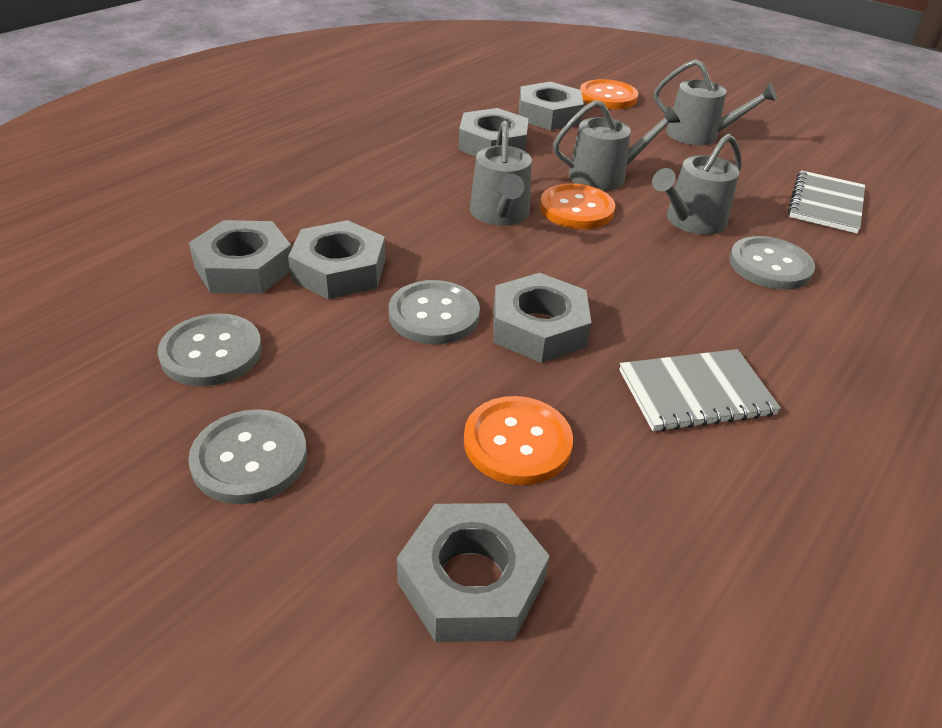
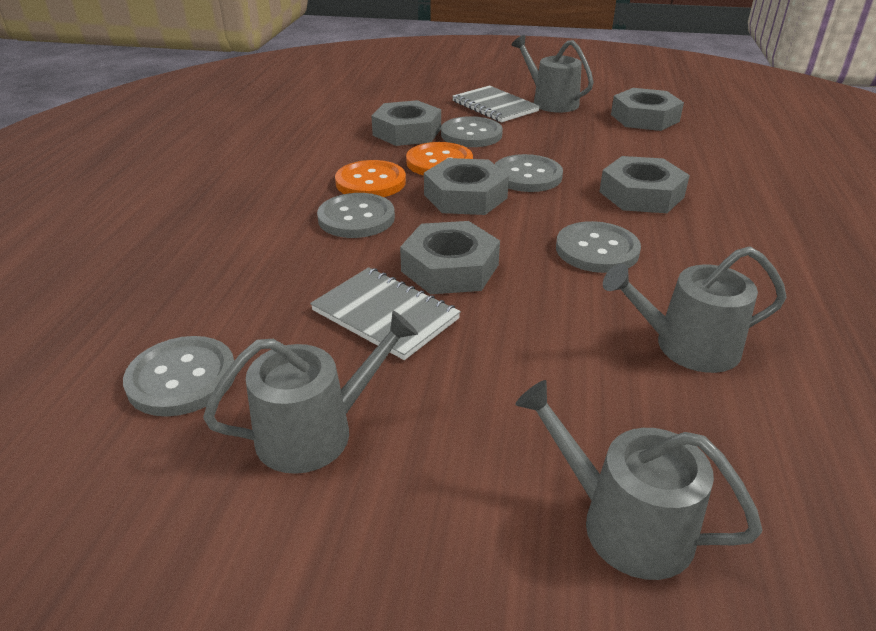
grey button: 4 -> 5
grey nut: 6 -> 5
orange button: 3 -> 2

